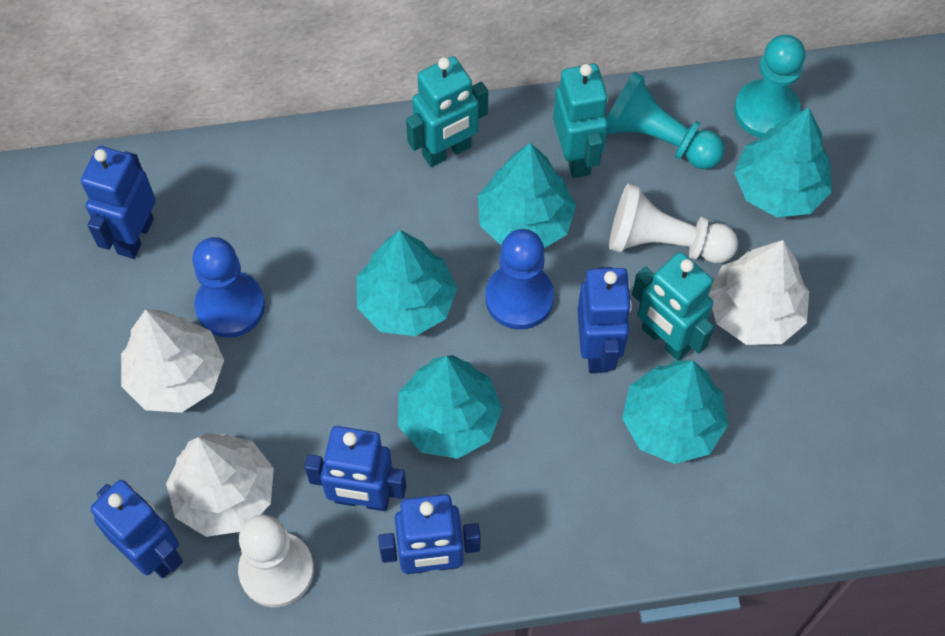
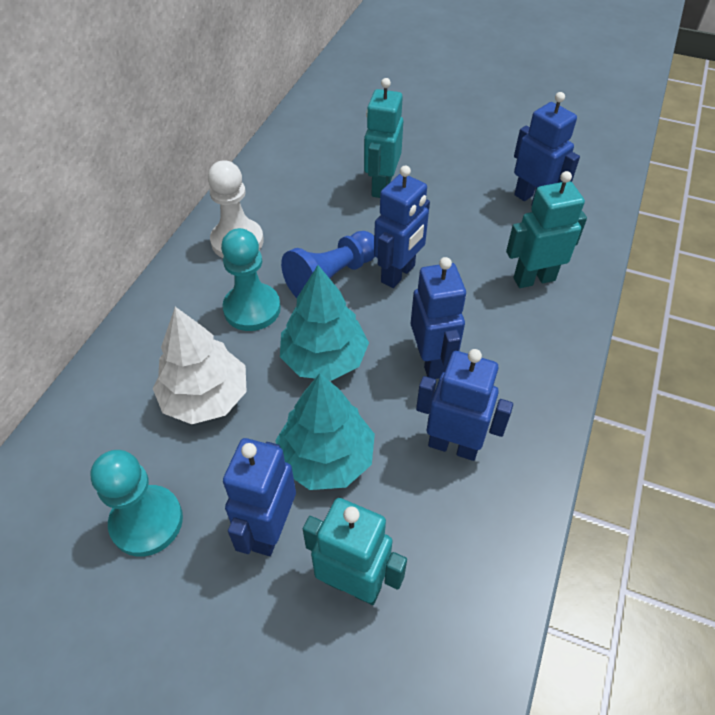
blue pawn: 2 -> 1
turquoise tree: 5 -> 2
white pawn: 2 -> 1
white tree: 3 -> 1

